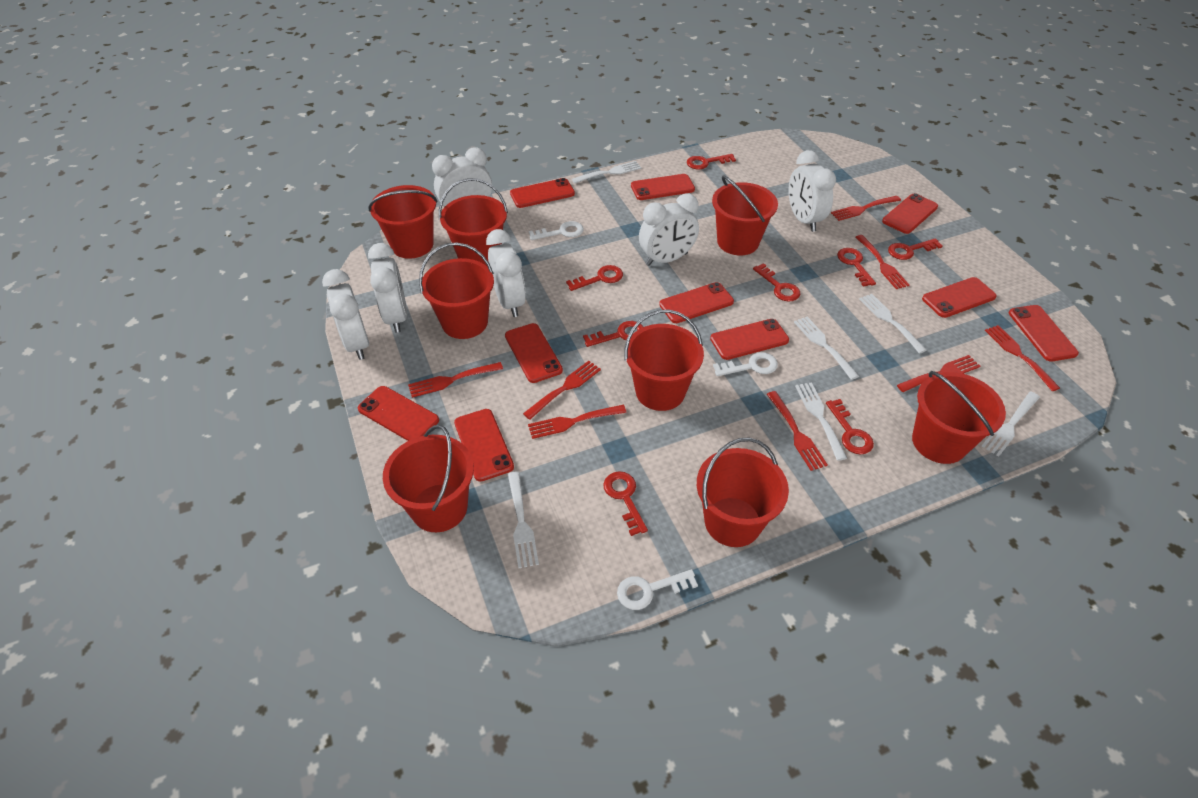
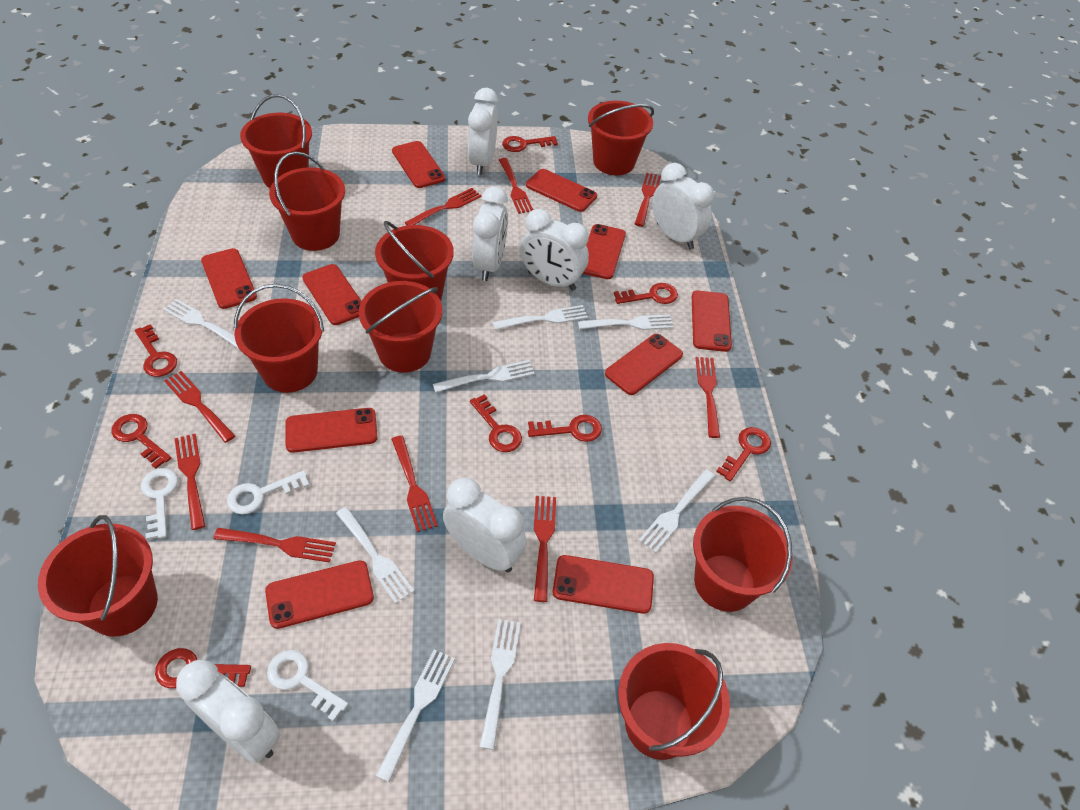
red bucket: 8 -> 9
red fork: 8 -> 9
white fork: 6 -> 8

